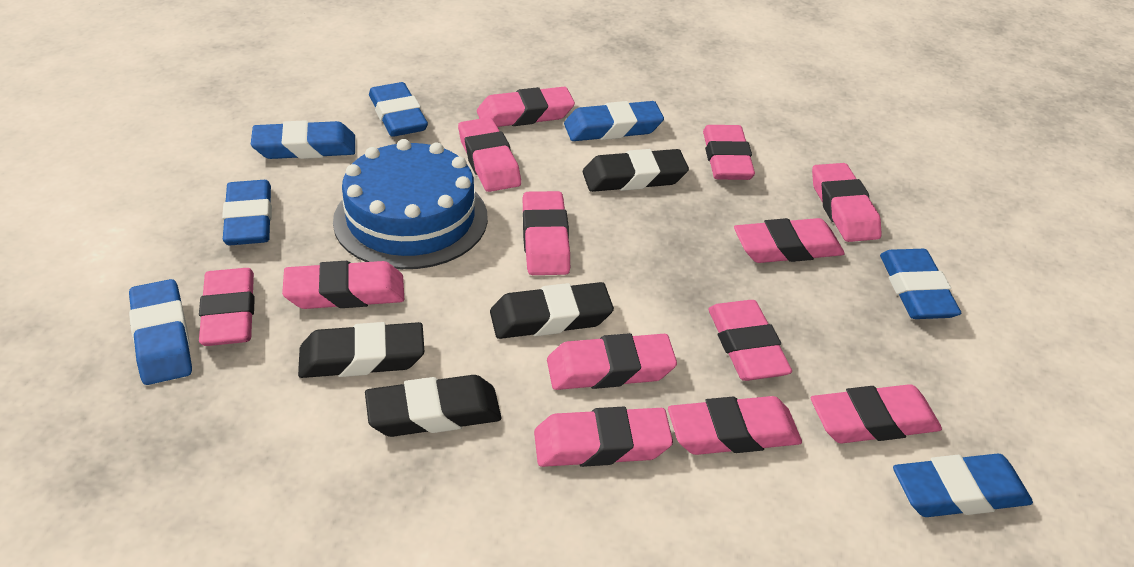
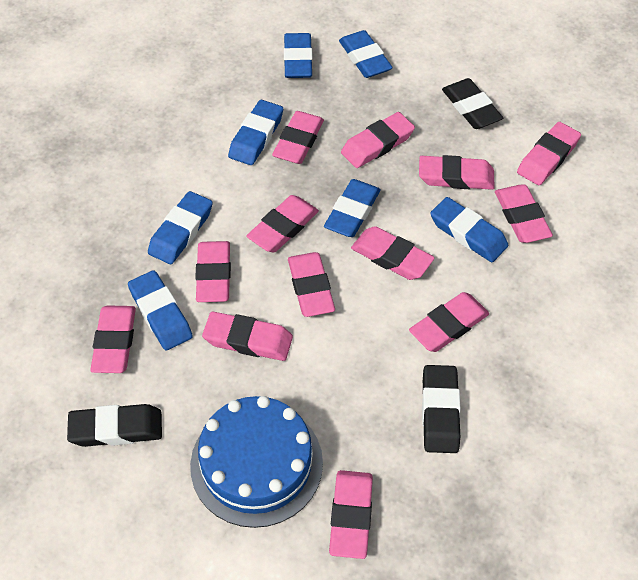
black eraser: 4 -> 3

